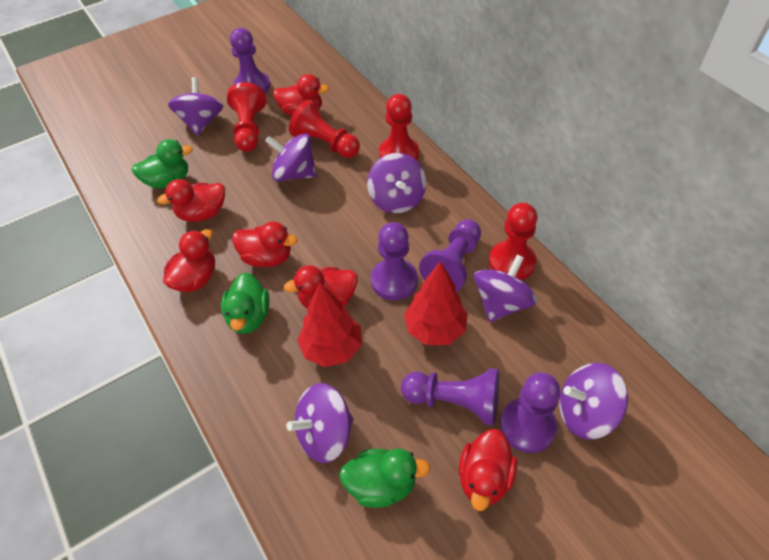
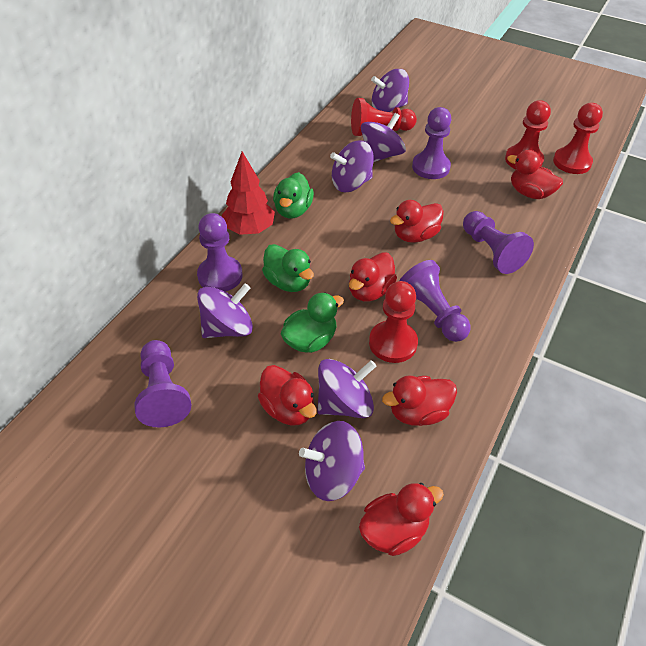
red tree: 2 -> 1

